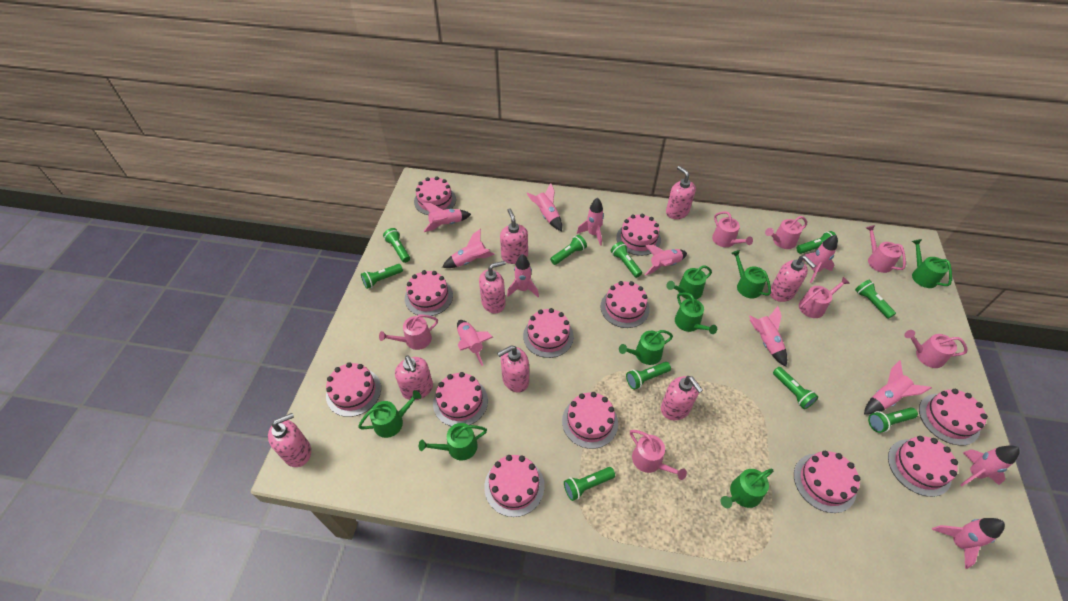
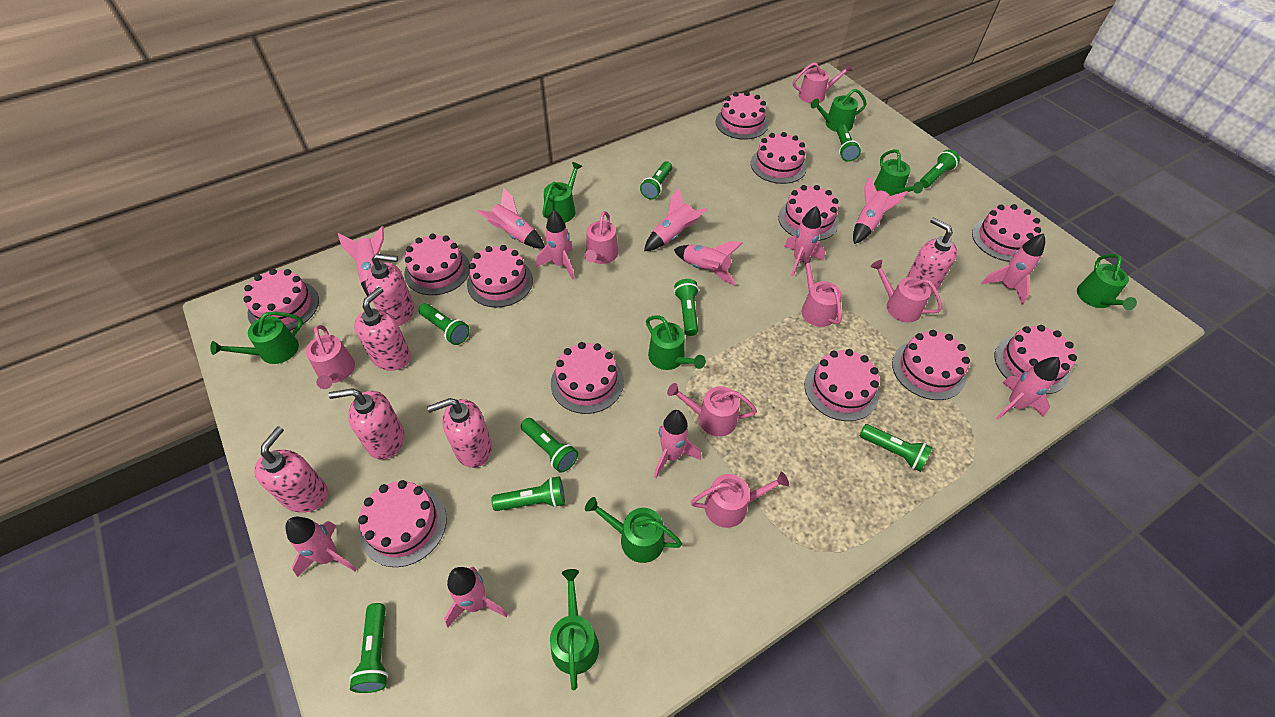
green flashlight: 10 -> 9
pink soap dispenser: 8 -> 6

